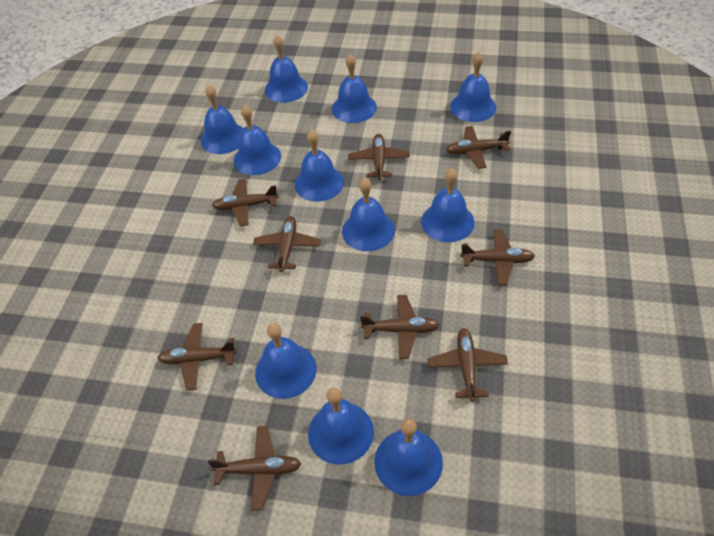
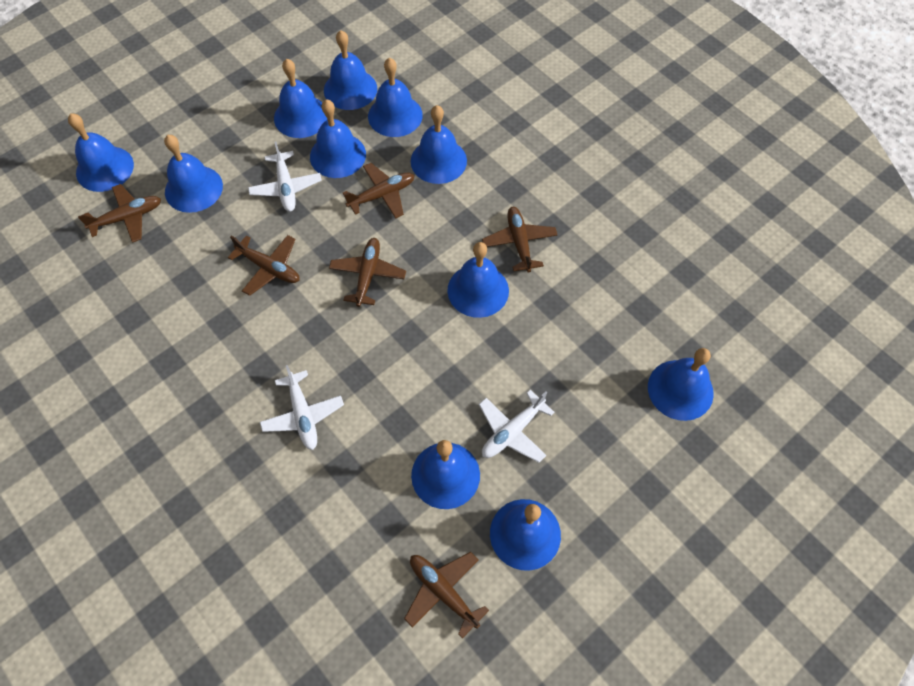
brown plane: 9 -> 6
white plane: 0 -> 3

